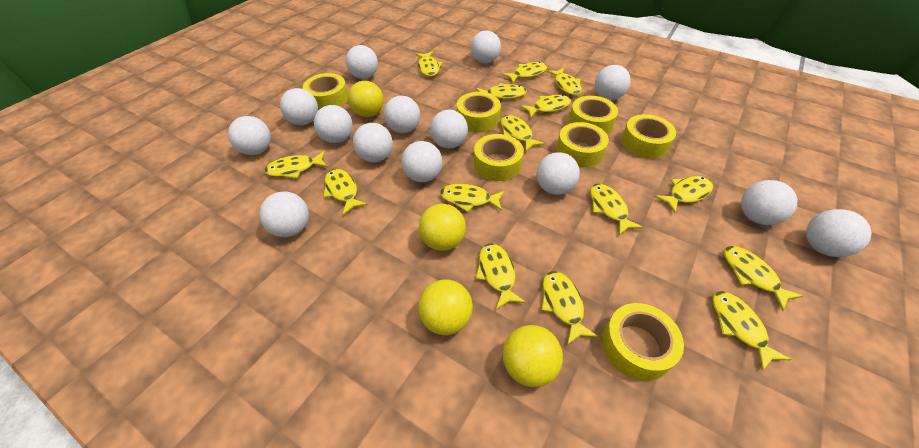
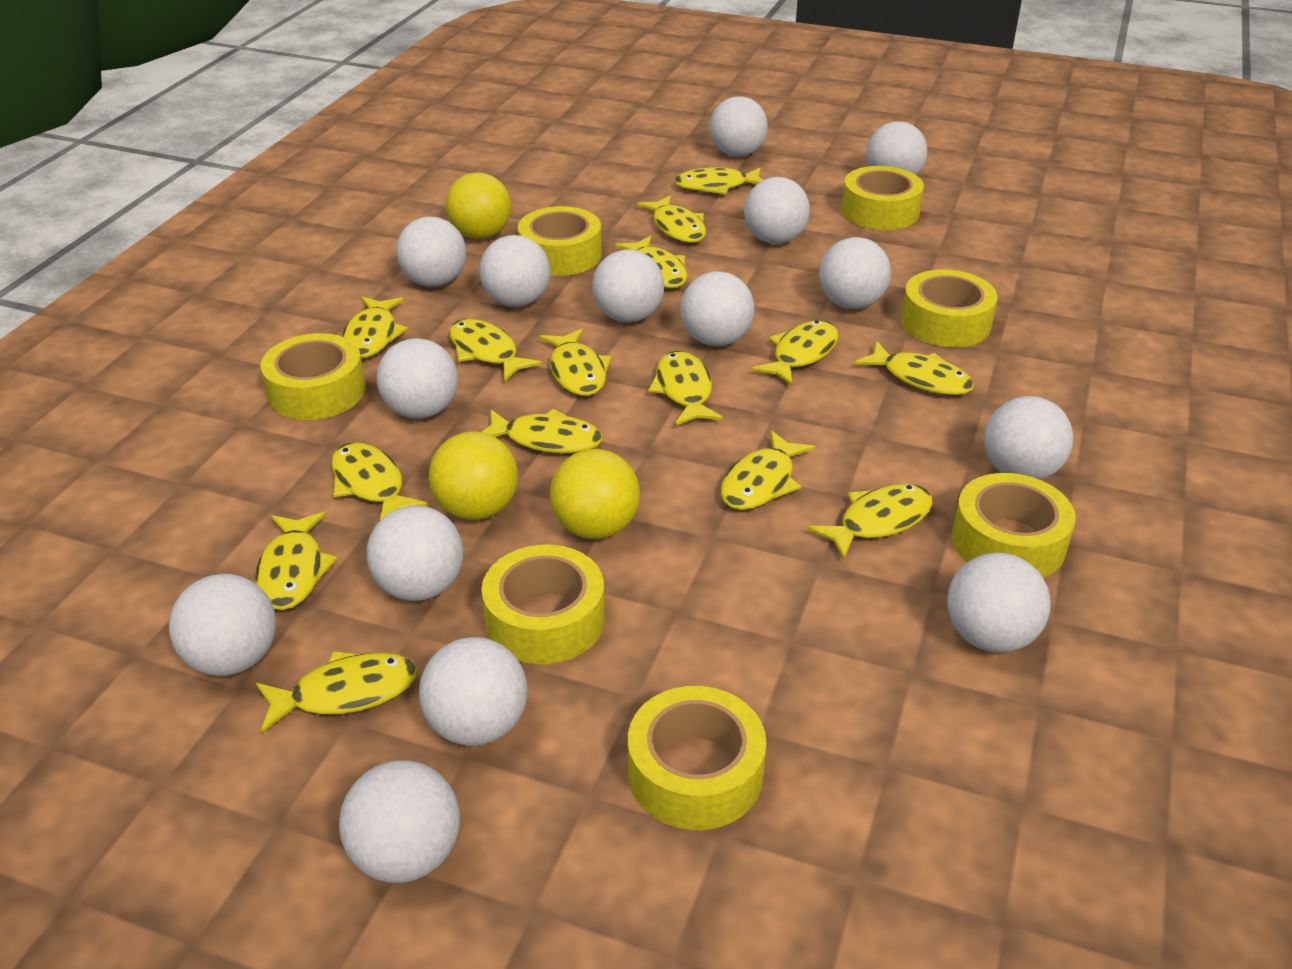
white ball: 14 -> 15
yellow ball: 4 -> 3

